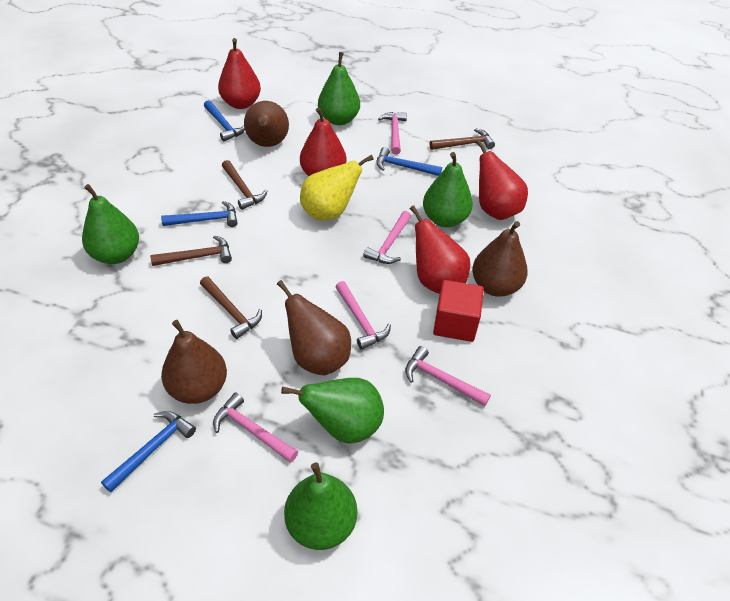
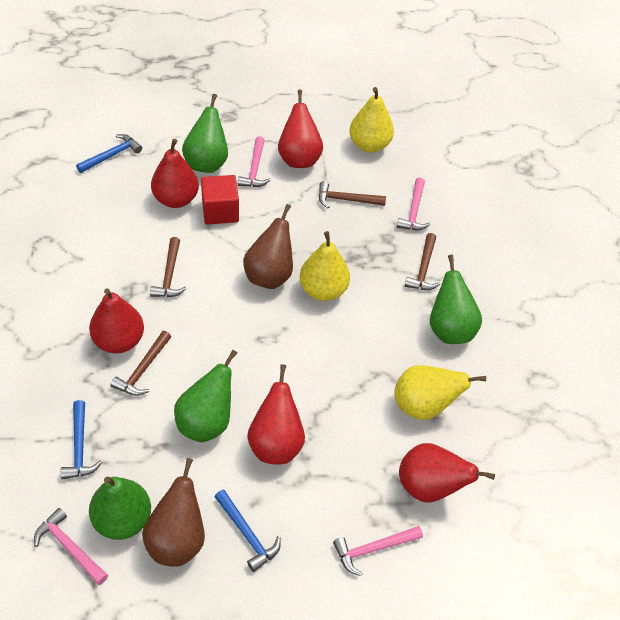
blue hammer: 4 -> 3
brown pear: 4 -> 2
green pear: 5 -> 4
pink hammer: 5 -> 4
red pear: 4 -> 5
yellow pear: 1 -> 3

